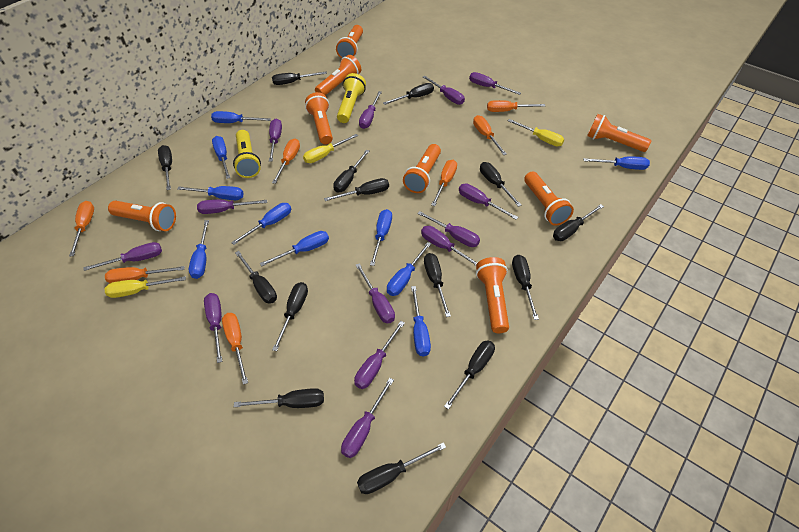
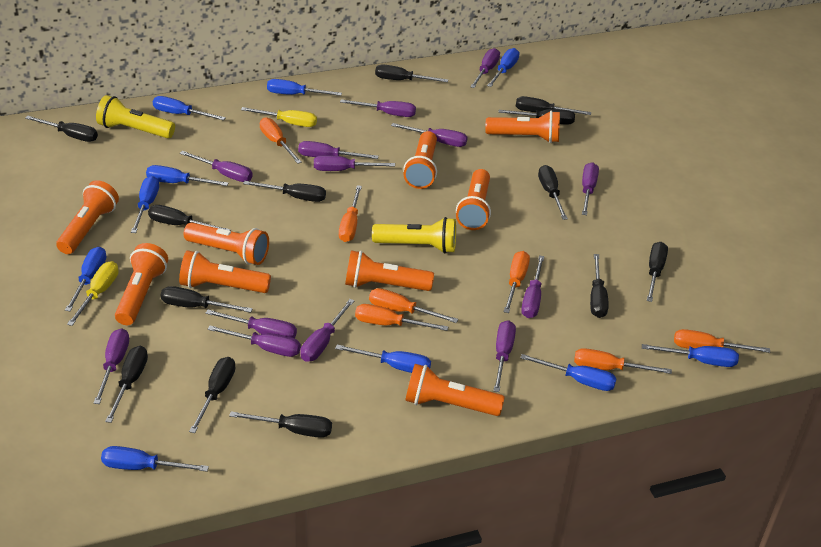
black screwdriver: 14 -> 13
orange flashlight: 8 -> 9
yellow screwdriver: 3 -> 2

